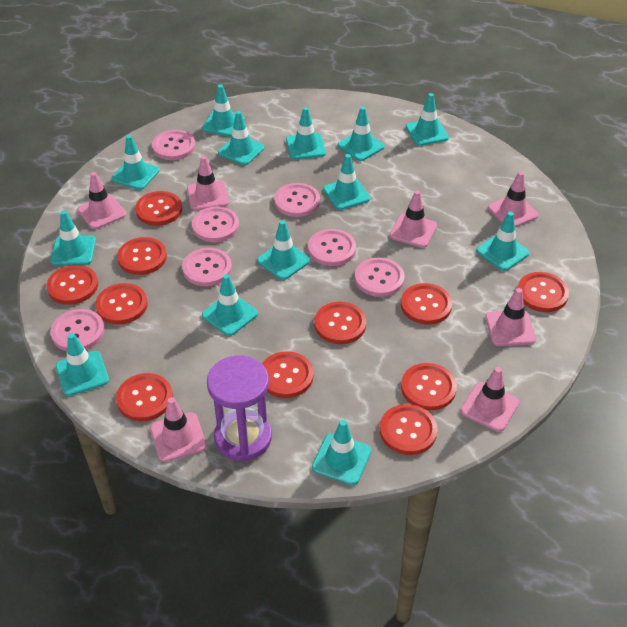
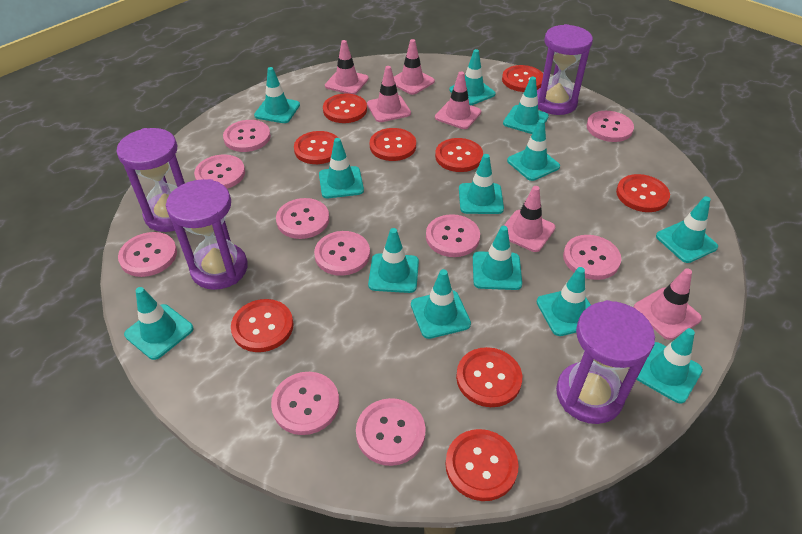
pink button: 7 -> 10
pink traffic cone: 7 -> 6
purple hourglass: 1 -> 4
red button: 11 -> 9

